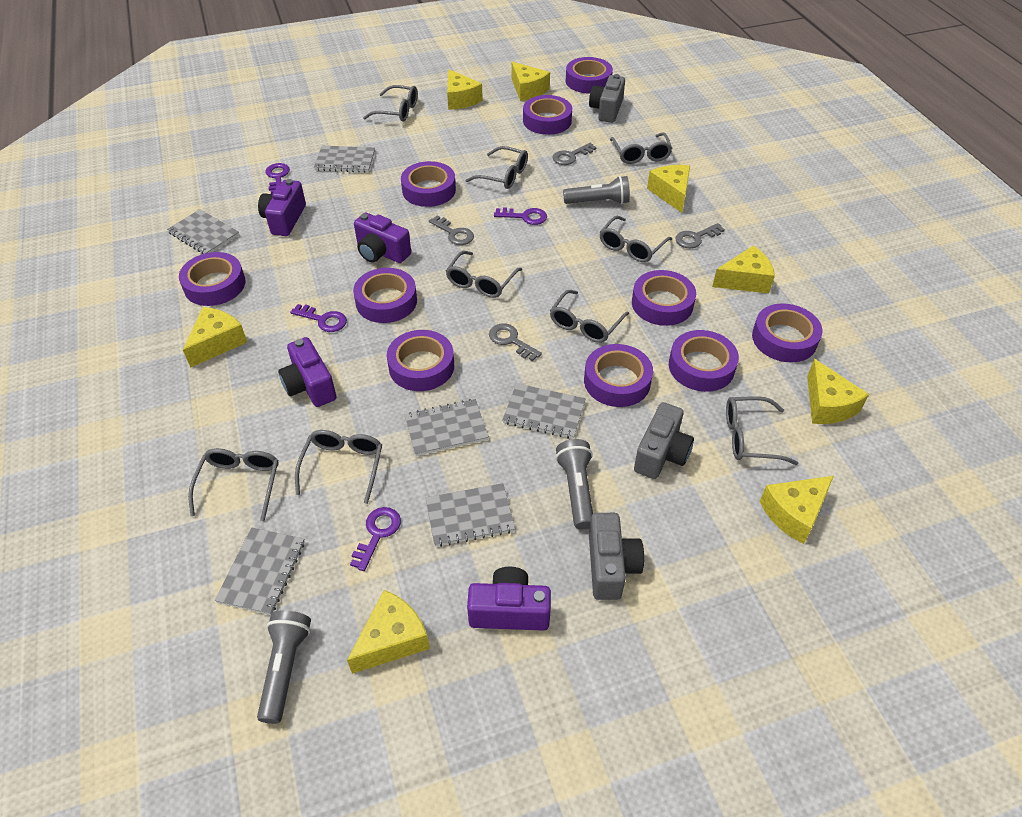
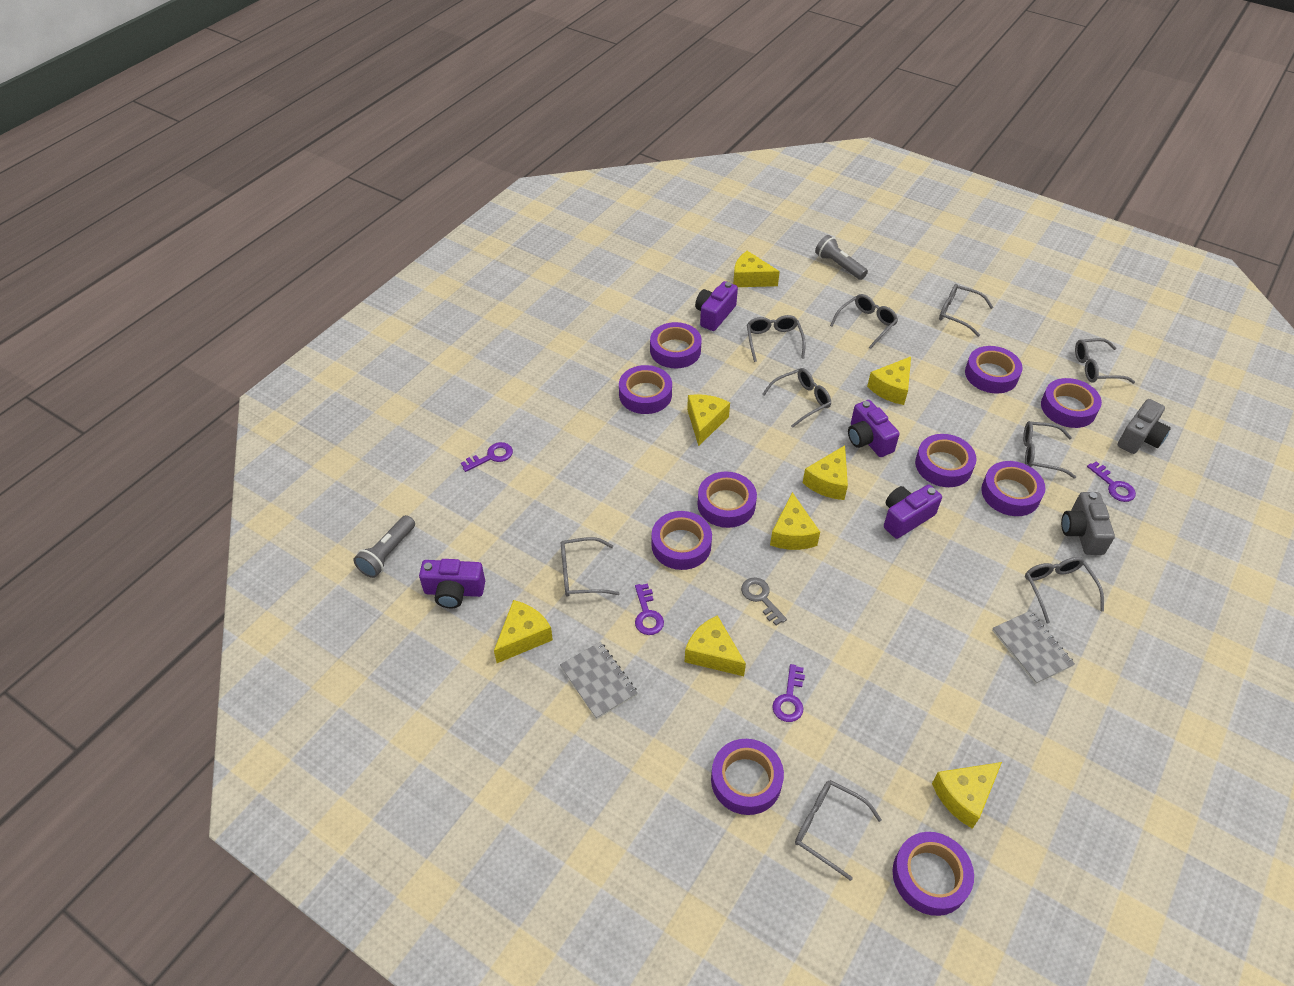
grey camera: 3 -> 2
grey flashlight: 3 -> 2
grey key: 4 -> 1
grey notebook: 6 -> 2

